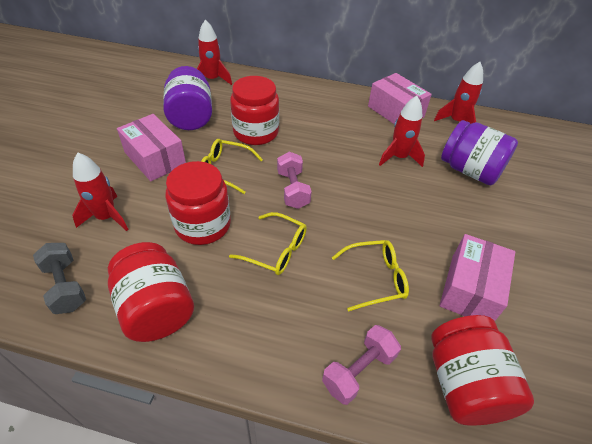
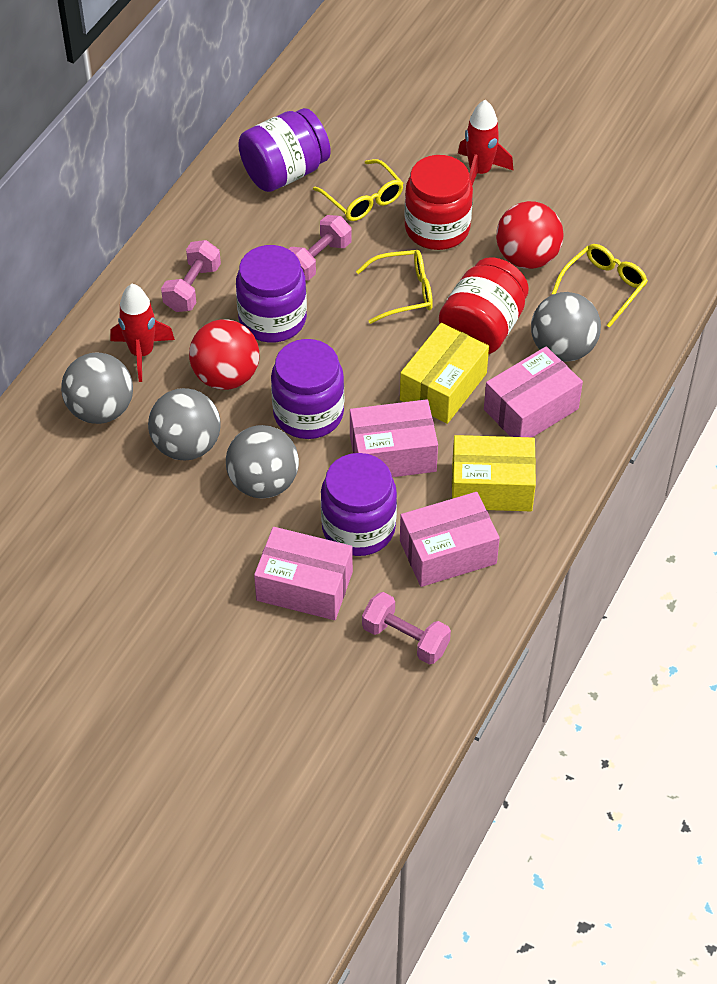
grey ball: 0 -> 4
grey dumbbell: 1 -> 0
pink box: 3 -> 4
pink dumbbell: 2 -> 3
purple jar: 2 -> 4
red ball: 0 -> 2
red jar: 4 -> 2
red rocket: 4 -> 2
yellow box: 0 -> 2

